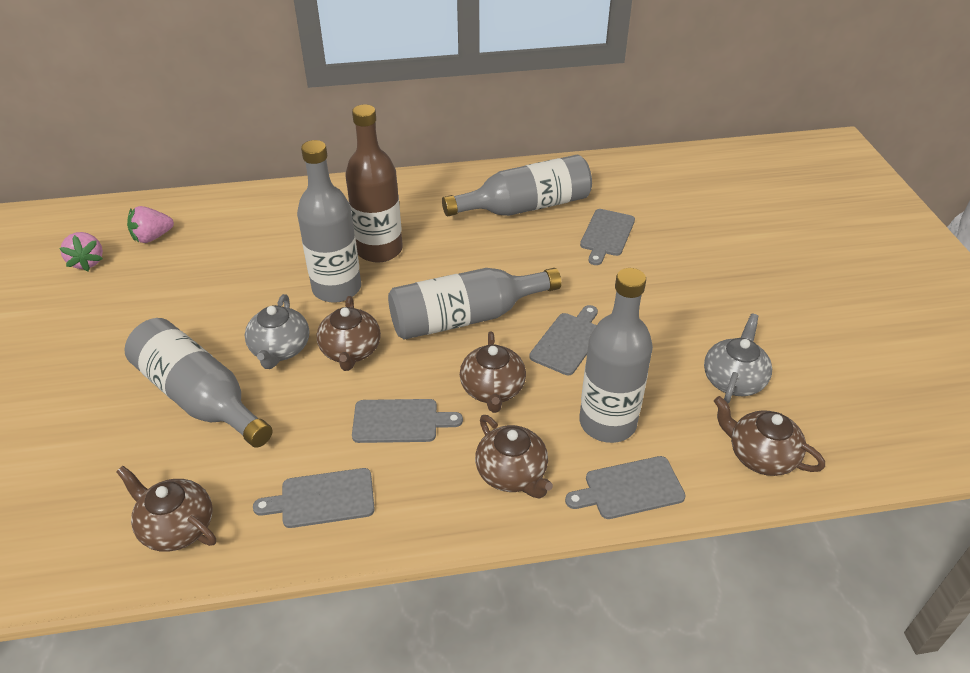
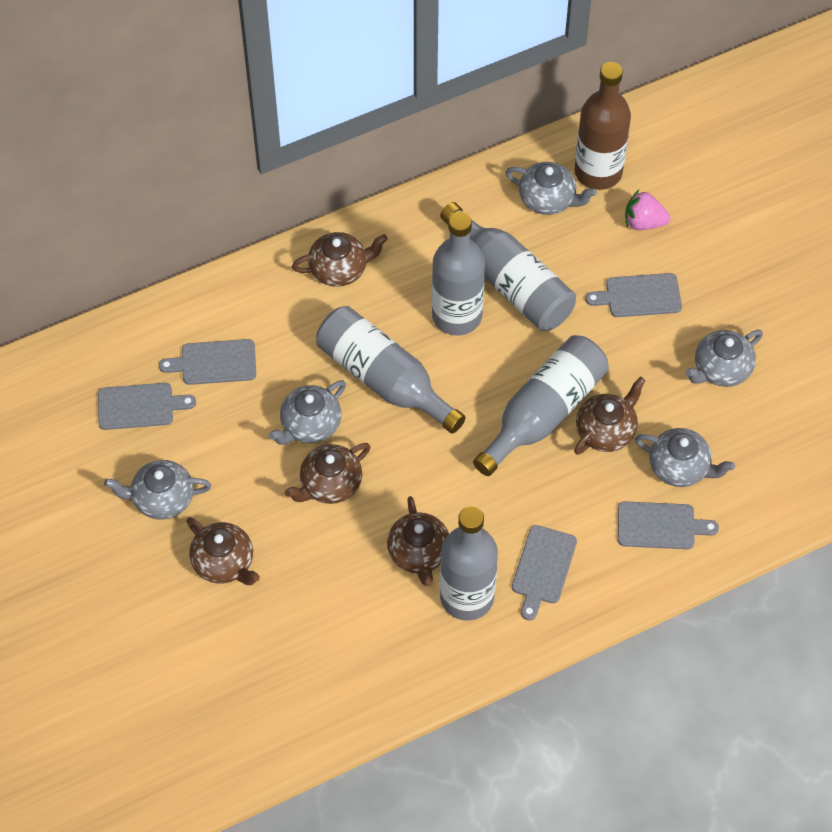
grey teapot: 2 -> 5
pink strawberry: 2 -> 1

